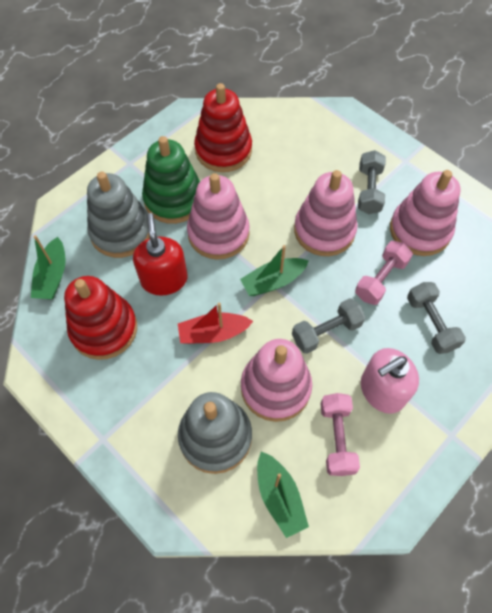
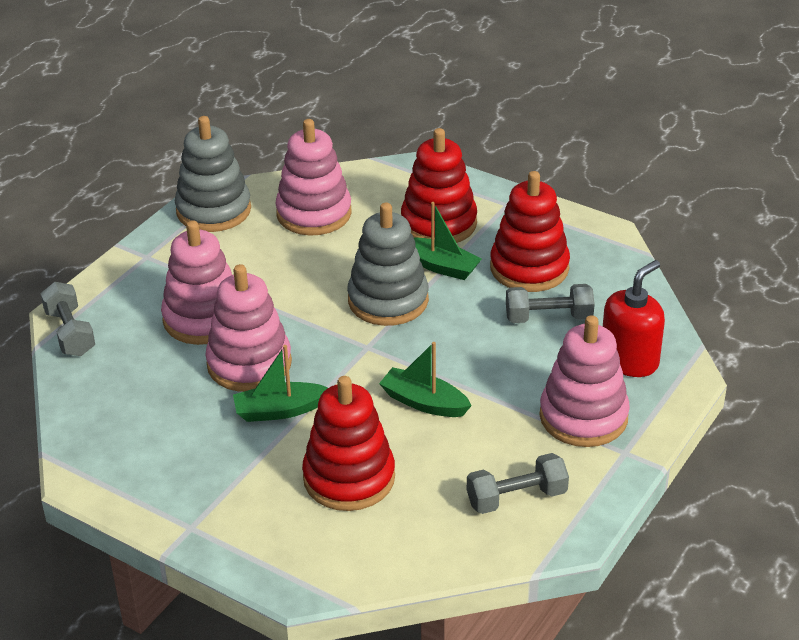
green stacking toy: 1 -> 0
pink dumbbell: 2 -> 0
pink soap dispenser: 1 -> 0
red boat: 1 -> 0
red stacking toy: 2 -> 3

